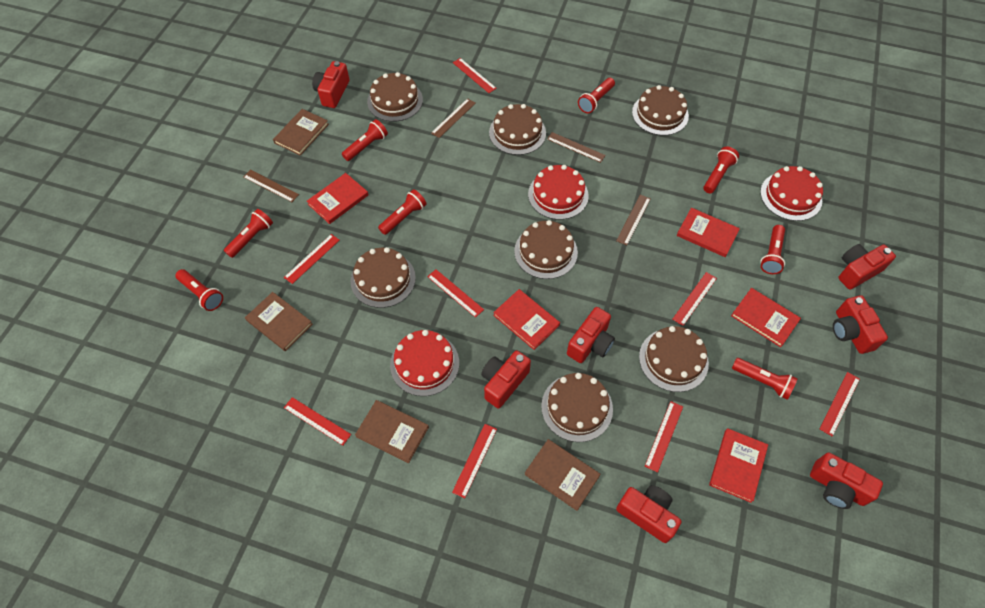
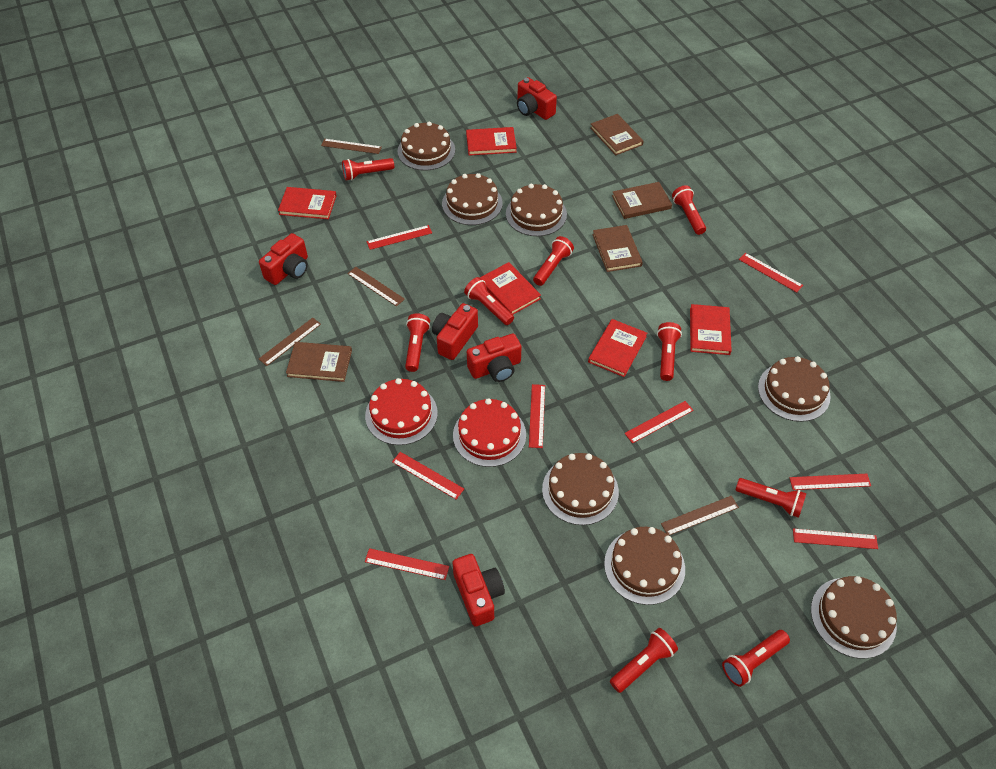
red cake: 3 -> 2
red camera: 7 -> 5
red flashlight: 8 -> 9

